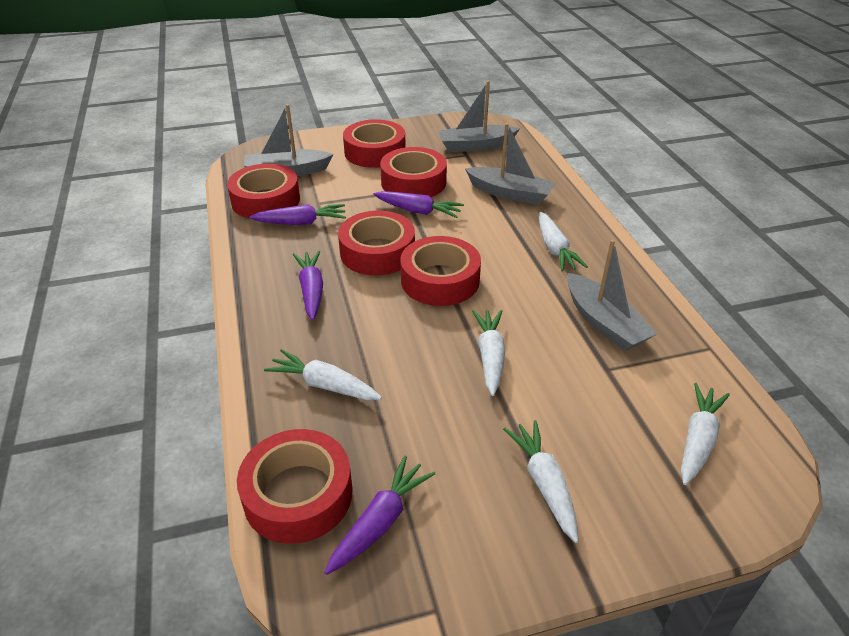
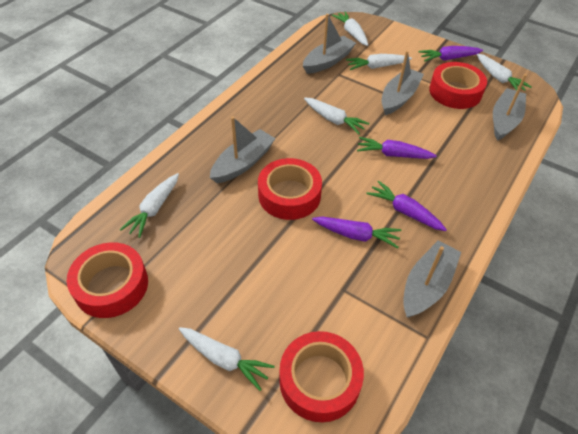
grey boat: 4 -> 5
red tape: 6 -> 4
white carrot: 5 -> 6

